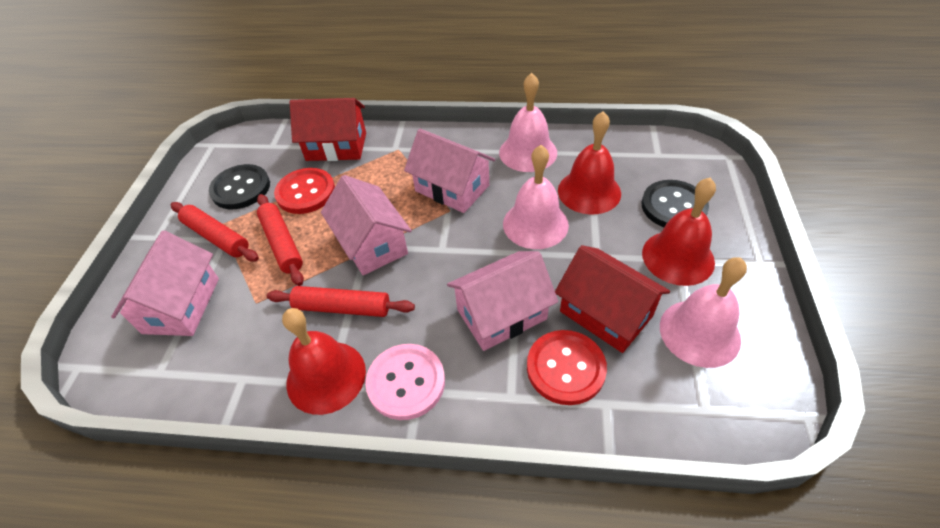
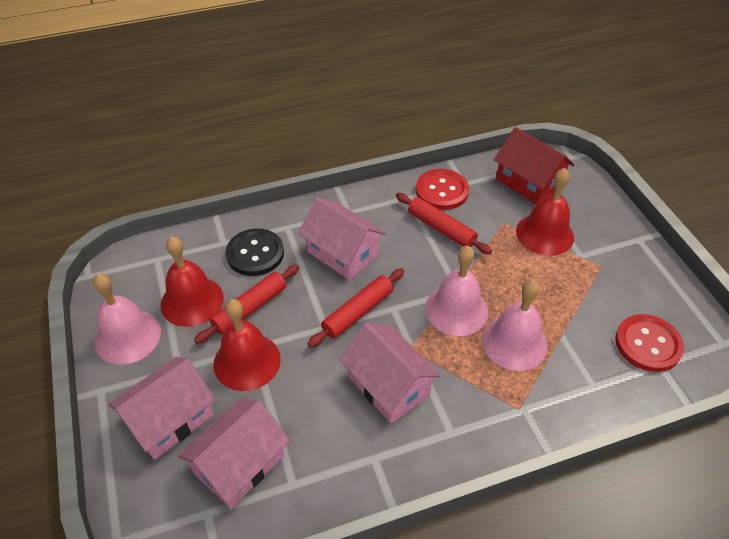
black button: 2 -> 1
pink button: 1 -> 0
red house: 2 -> 1

